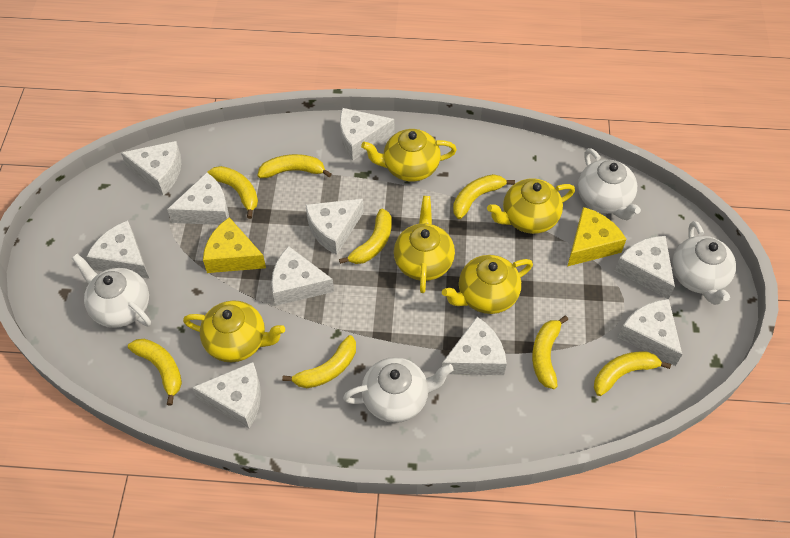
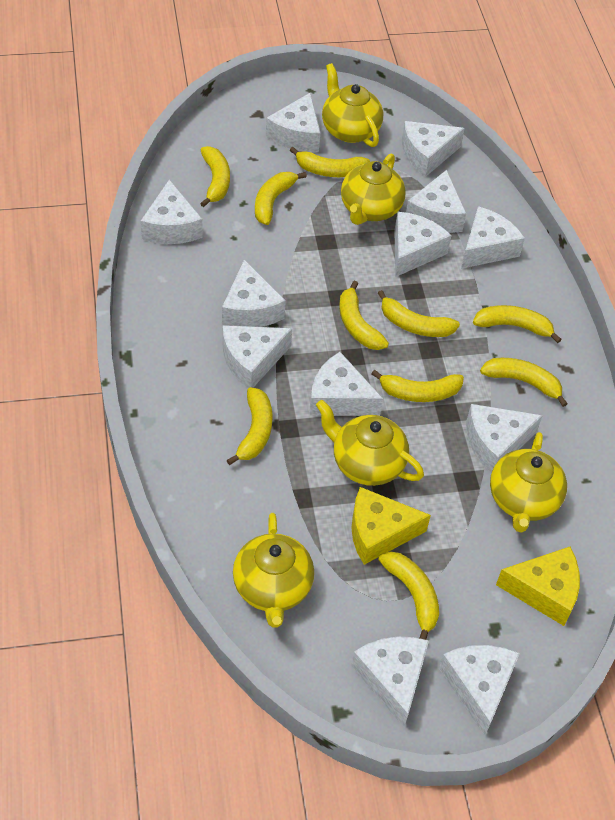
white cheese: 10 -> 12
white teapot: 4 -> 0
yellow banana: 8 -> 10

